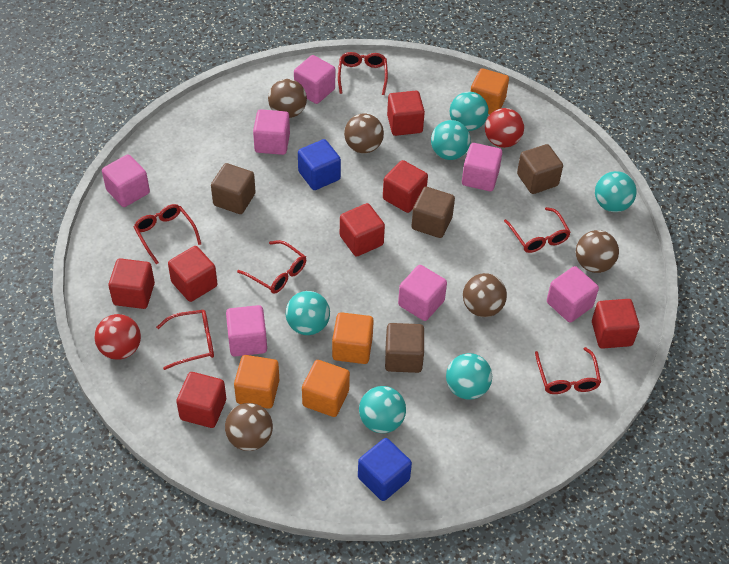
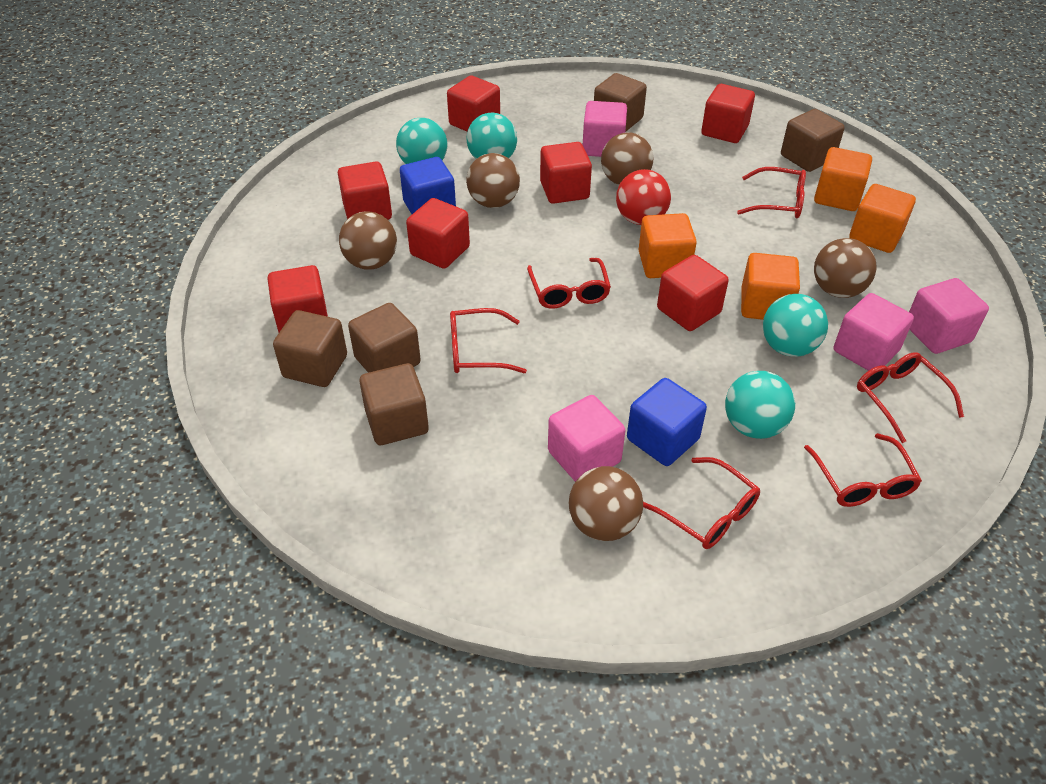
brown cube: 4 -> 5
pink cube: 7 -> 4
red ball: 2 -> 1
turquoise ball: 6 -> 4

